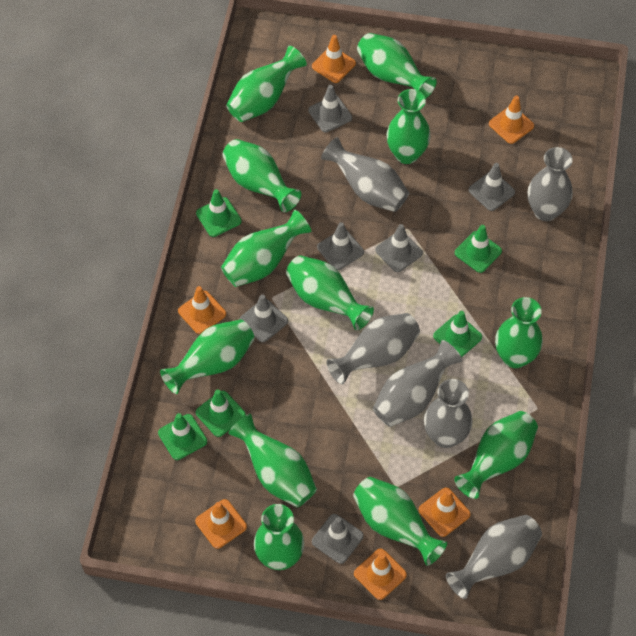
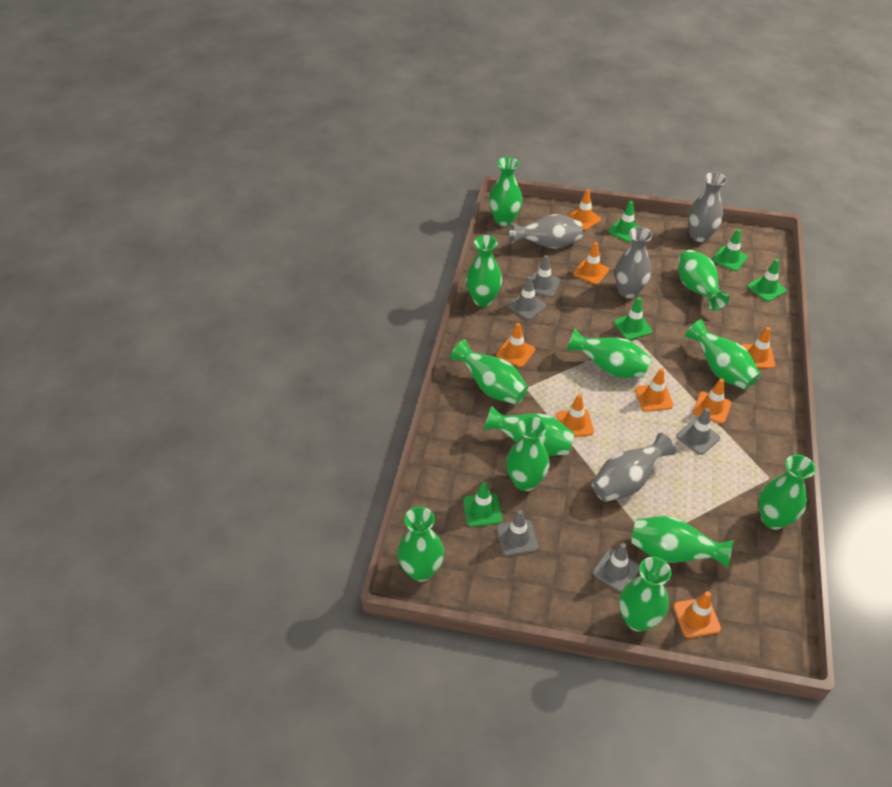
grey traffic cone: 6 -> 5
grey vase: 6 -> 4
orange traffic cone: 6 -> 8

